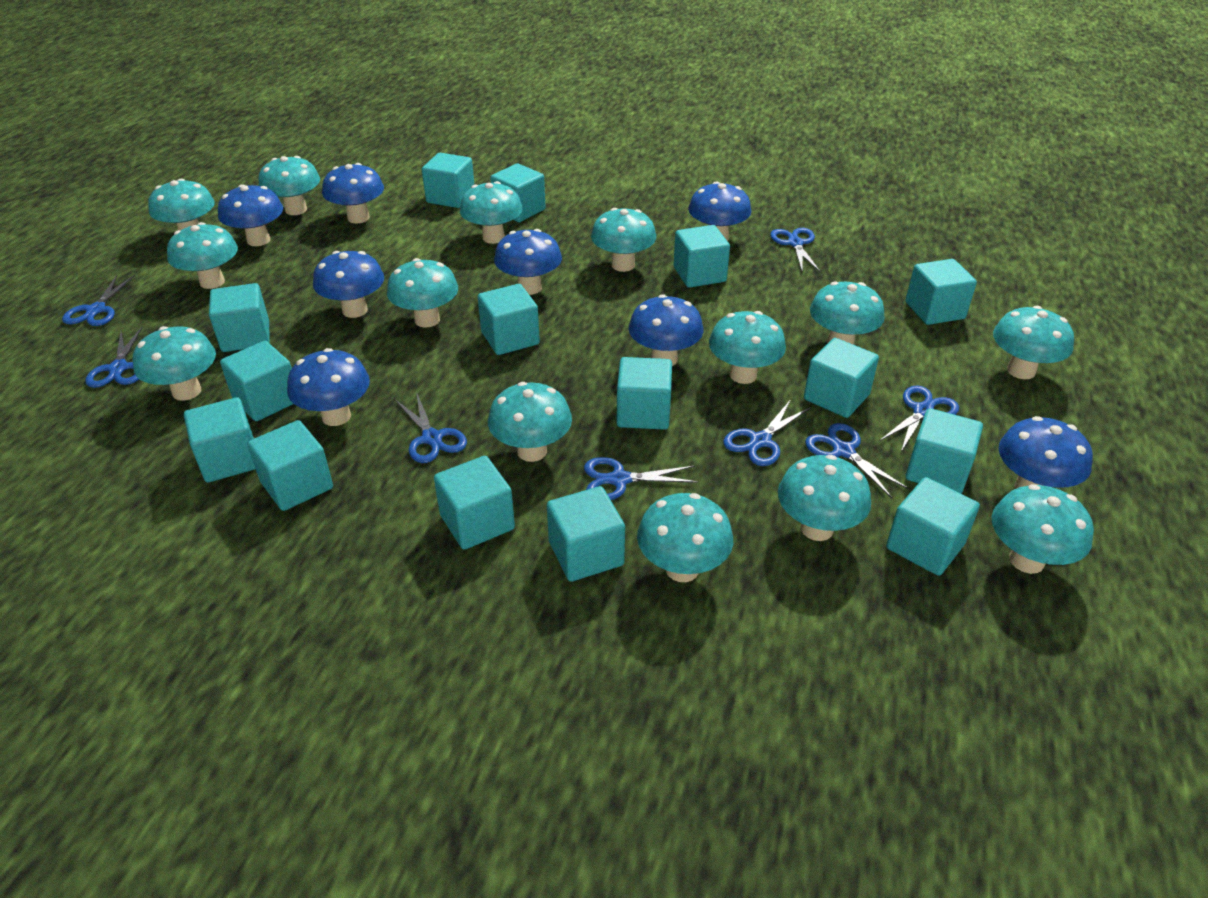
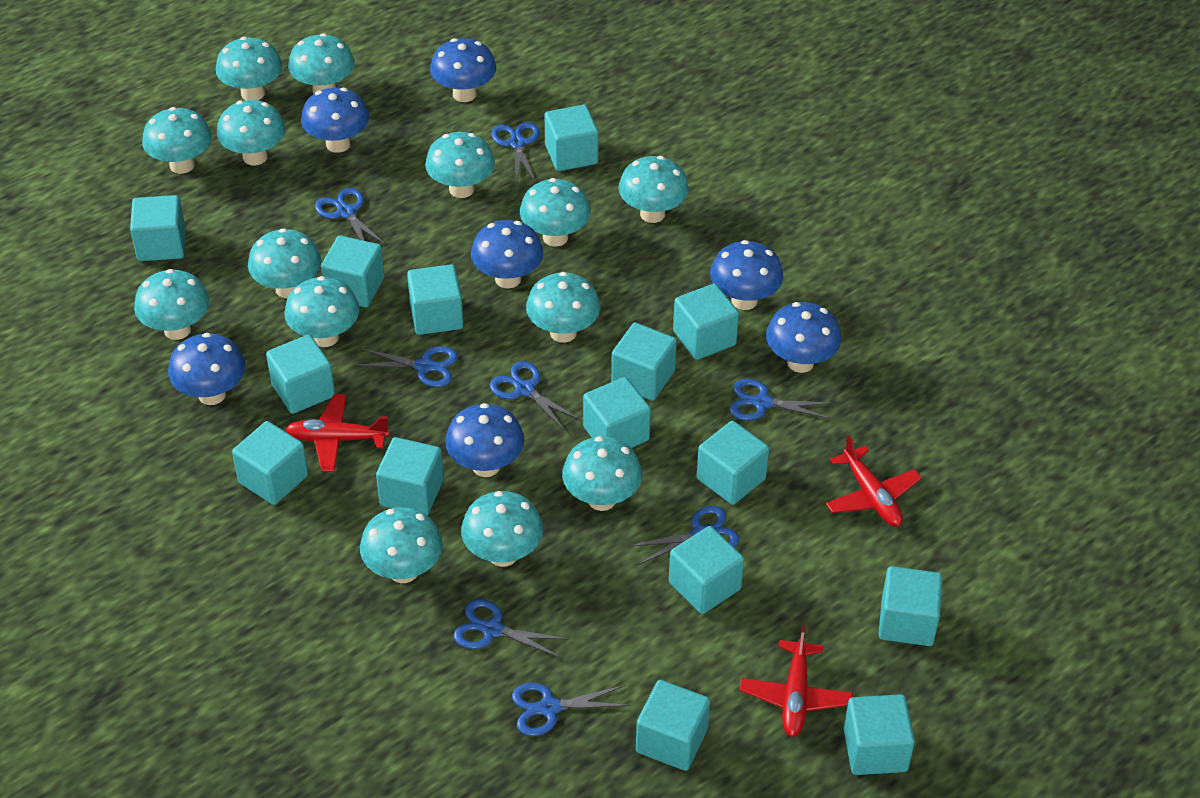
blue mushroom: 8 -> 7
red plane: 0 -> 3

